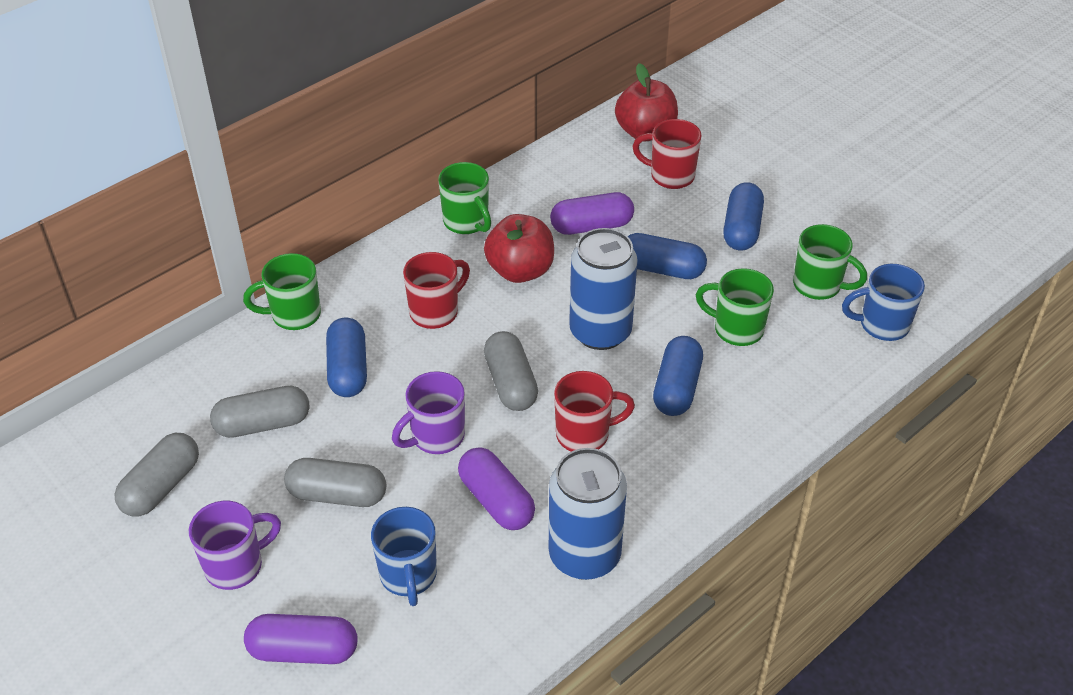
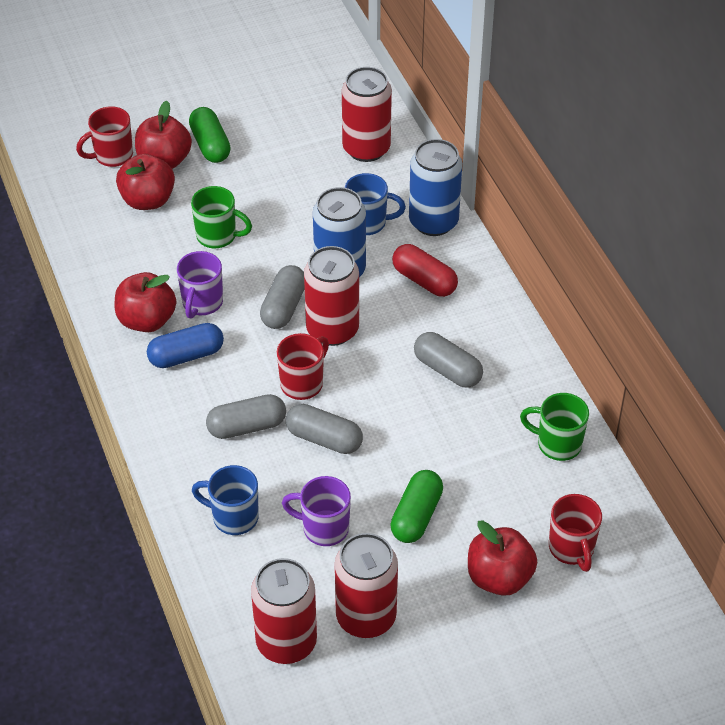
blue capsule: 4 -> 1
green capsule: 0 -> 2
green mug: 4 -> 2
purple capsule: 3 -> 0
red apple: 2 -> 4
red can: 0 -> 4
red capsule: 0 -> 1

